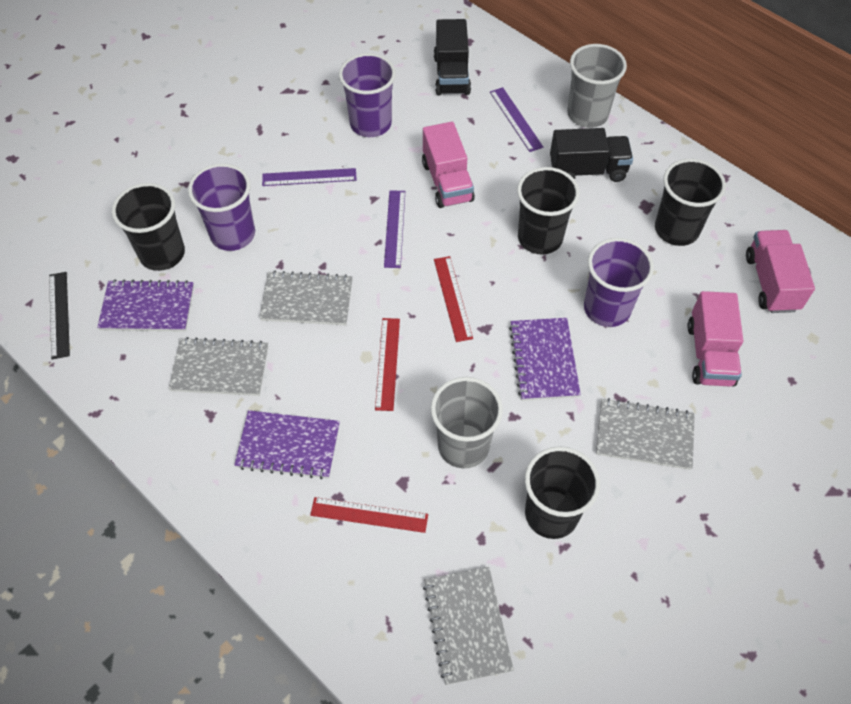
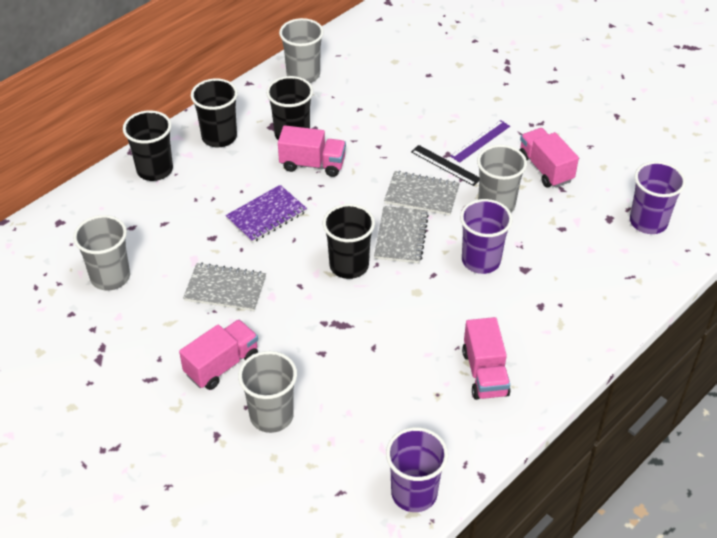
black truck: 2 -> 0
grey cup: 2 -> 4
grey notebook: 4 -> 3
pink truck: 3 -> 4
purple notebook: 3 -> 1
purple ruler: 3 -> 1
red ruler: 3 -> 0

